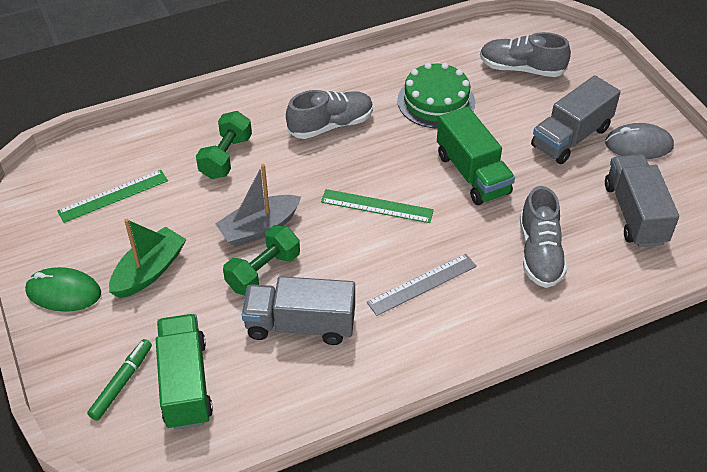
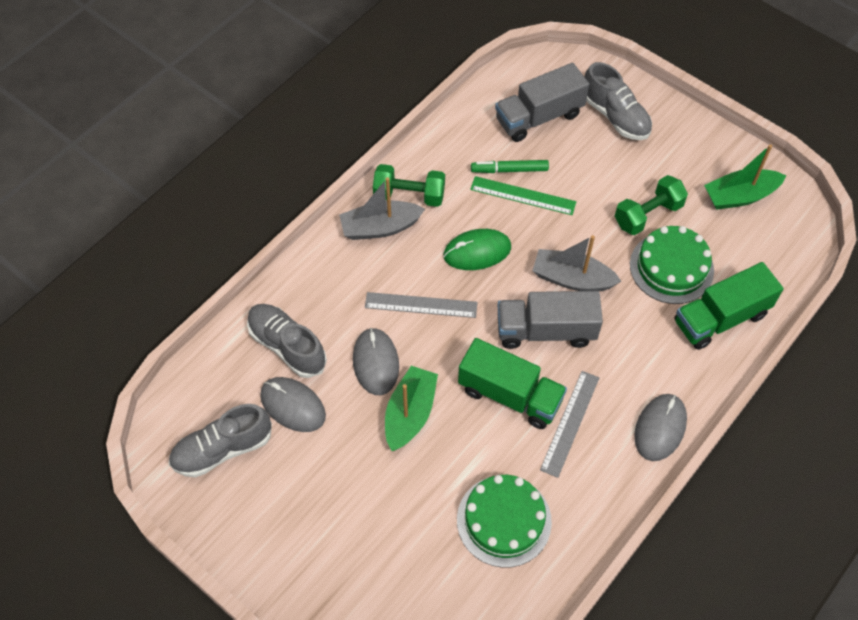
green boat: 1 -> 2
green cake: 1 -> 2
green ruler: 2 -> 1
grey boat: 1 -> 2
grey mouse: 1 -> 3
grey ruler: 1 -> 2
grey truck: 3 -> 2

